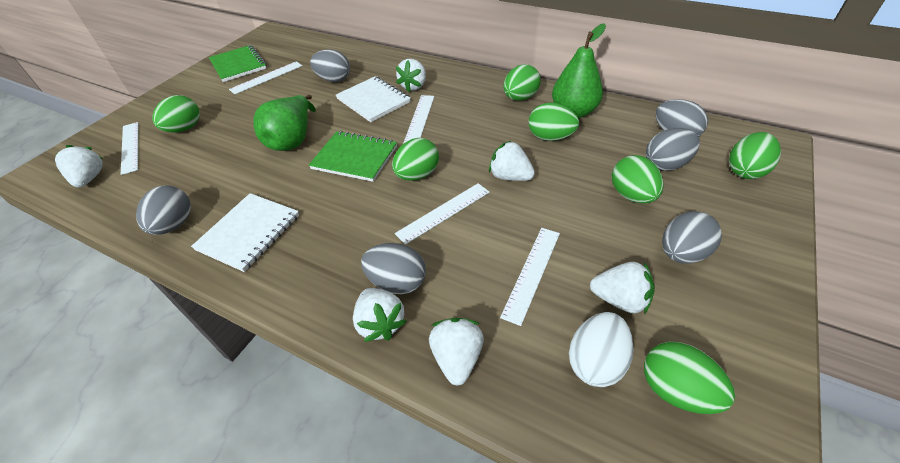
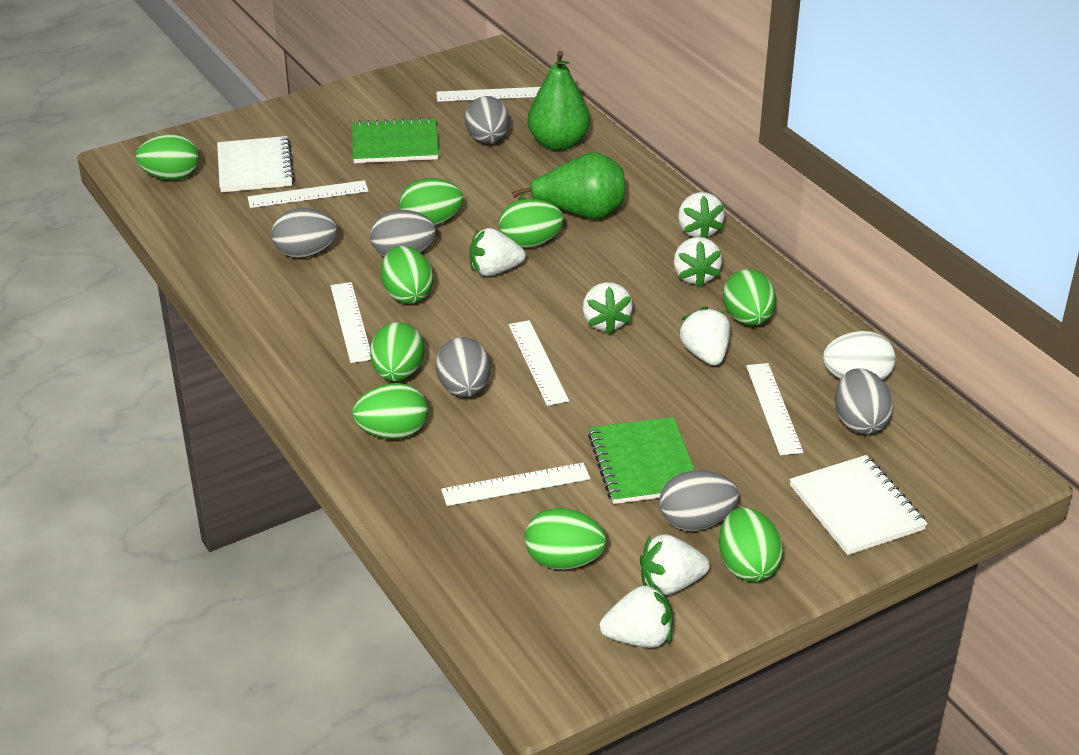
green egg: 7 -> 9
white ruler: 5 -> 6
white strawberry: 6 -> 7

